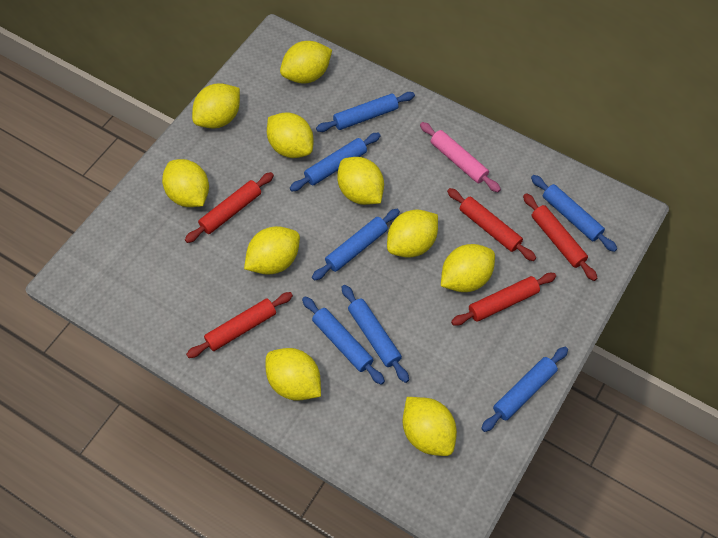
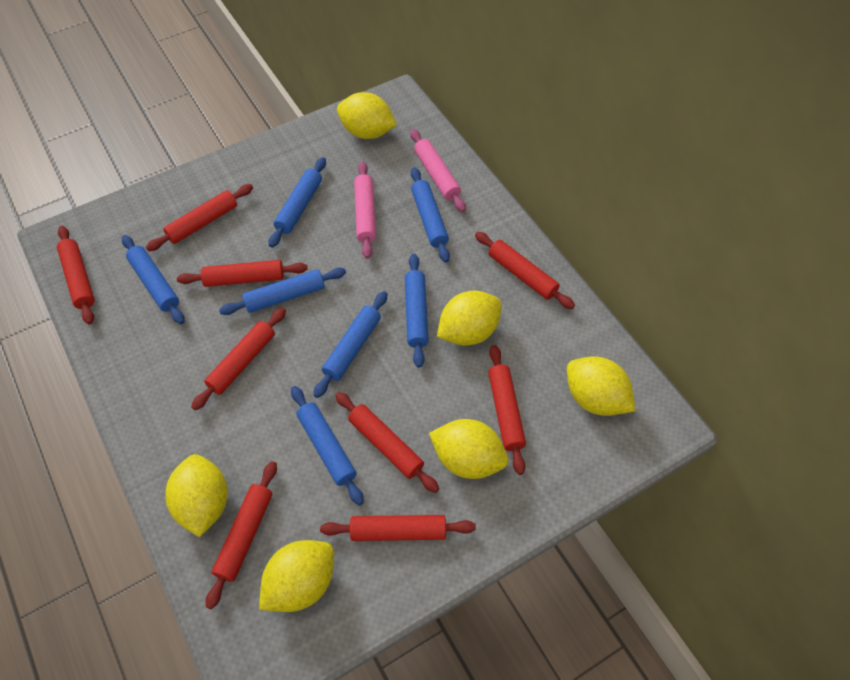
pink rolling pin: 1 -> 2
red rolling pin: 5 -> 9
yellow lemon: 10 -> 6

